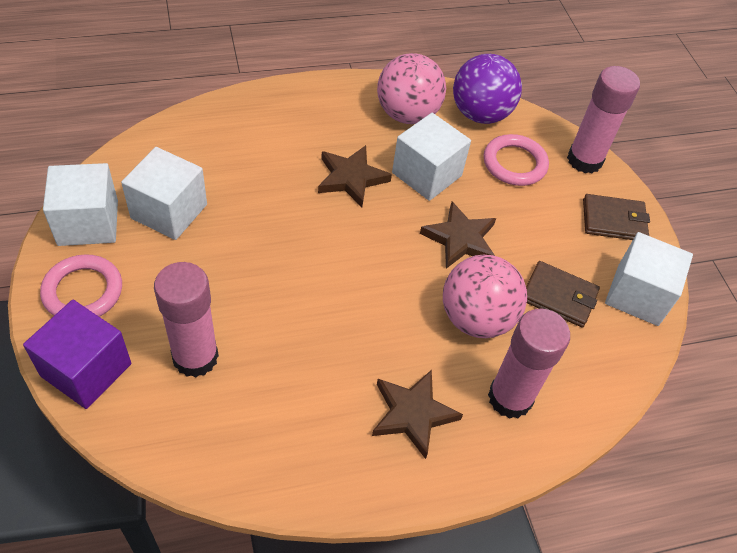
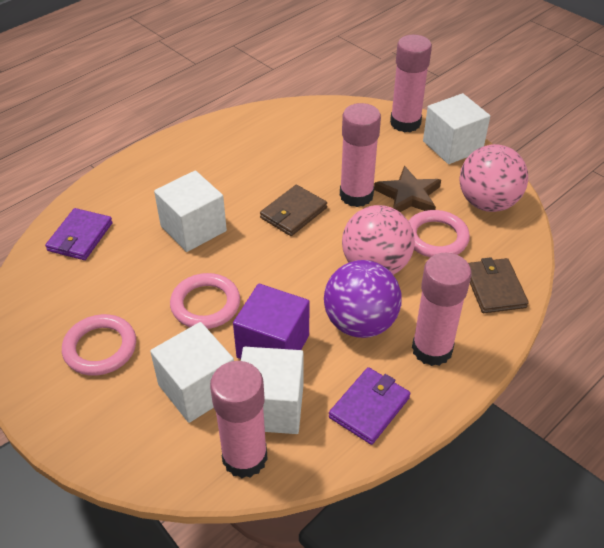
brown star: 3 -> 1
pink glue stick: 3 -> 4
pink ring: 2 -> 3
purple wallet: 0 -> 2

